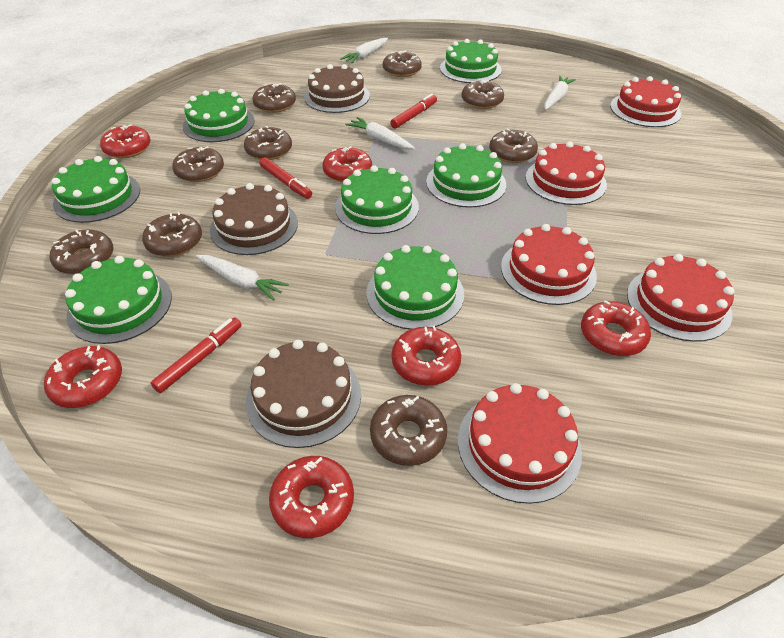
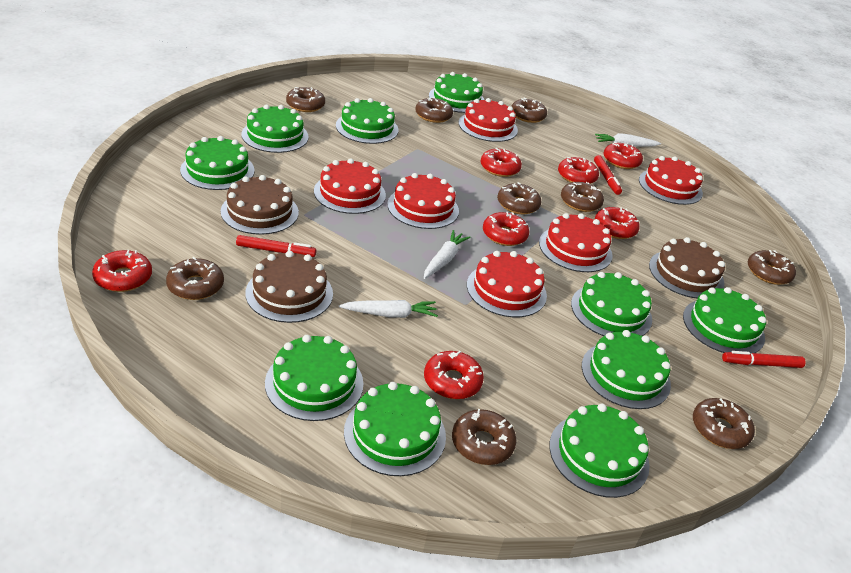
green cake: 7 -> 10
red cake: 5 -> 6
red donut: 6 -> 7
white carrot: 4 -> 3

